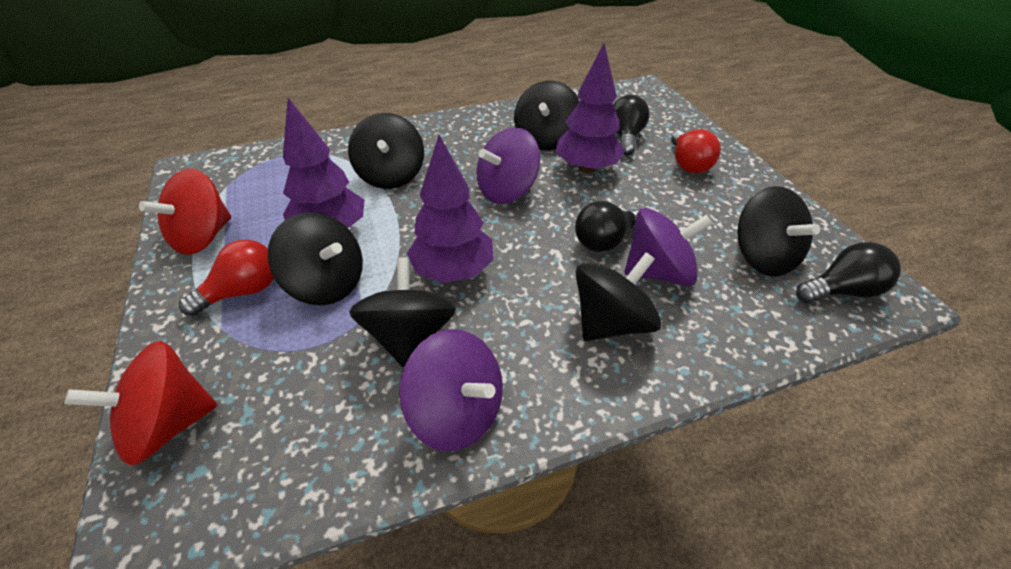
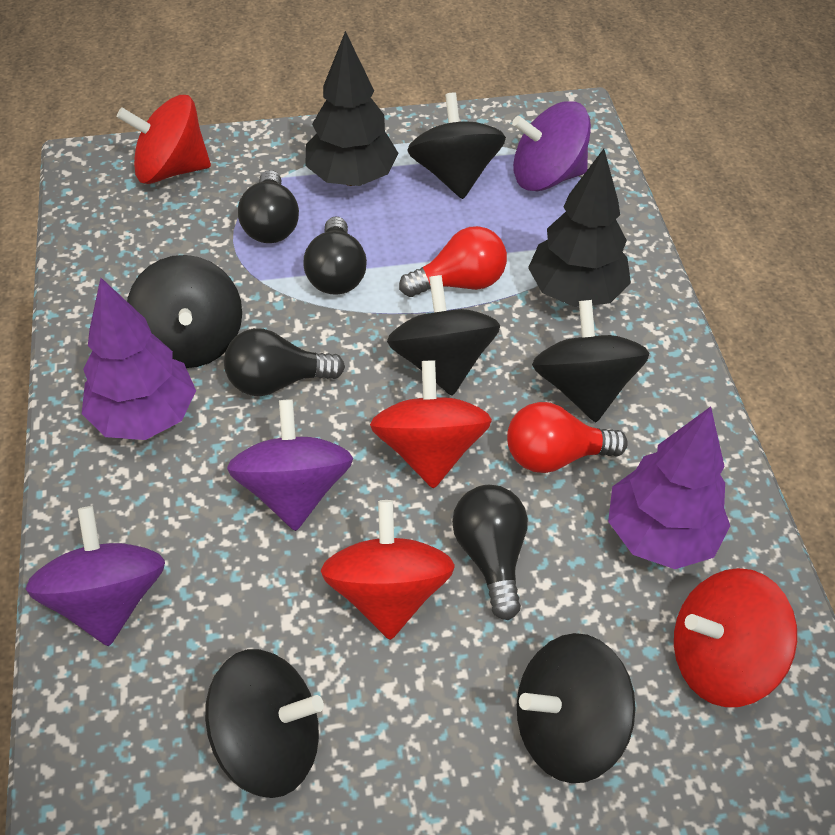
black light bulb: 3 -> 4
black tree: 0 -> 2
purple tree: 3 -> 2
red spinning top: 2 -> 4

